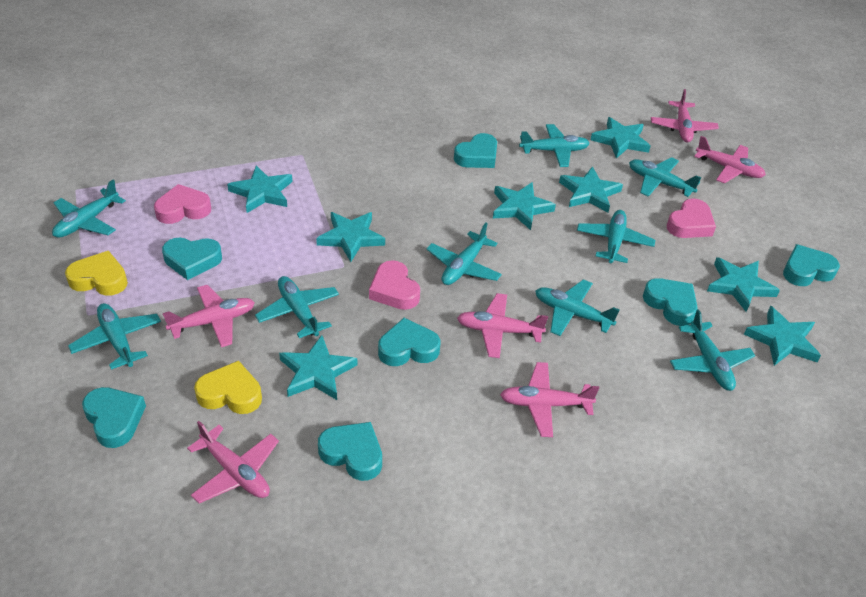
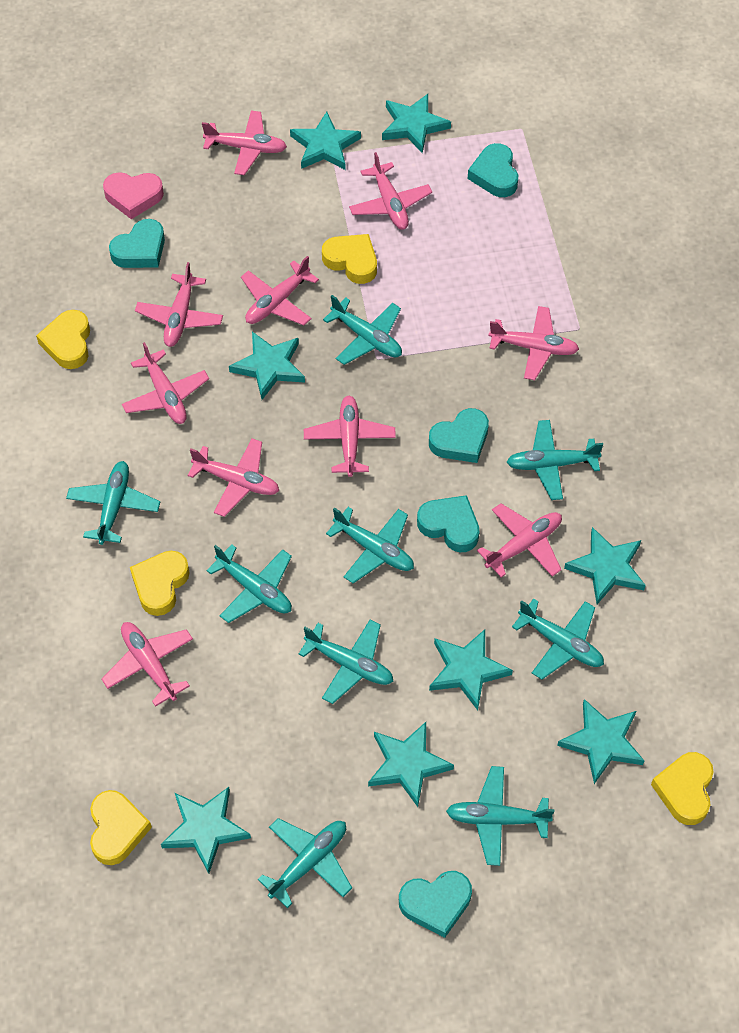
pink heart: 3 -> 1
pink plane: 6 -> 10
turquoise heart: 7 -> 5
yellow heart: 2 -> 5

